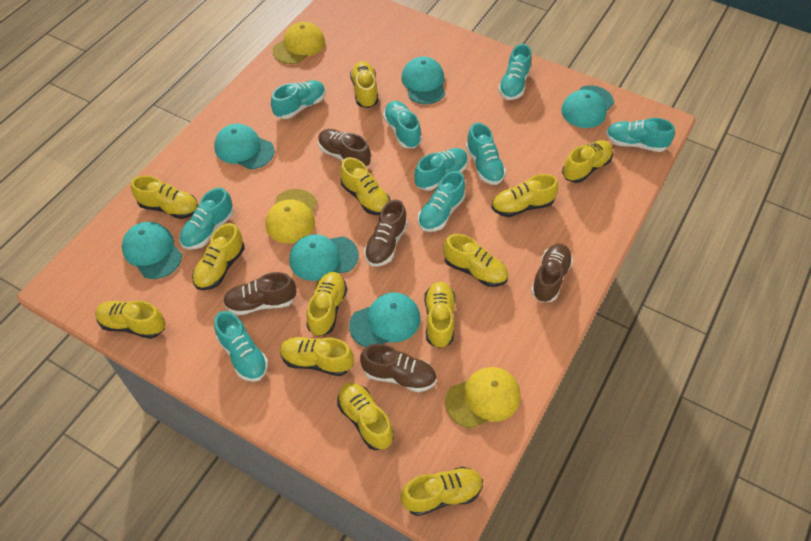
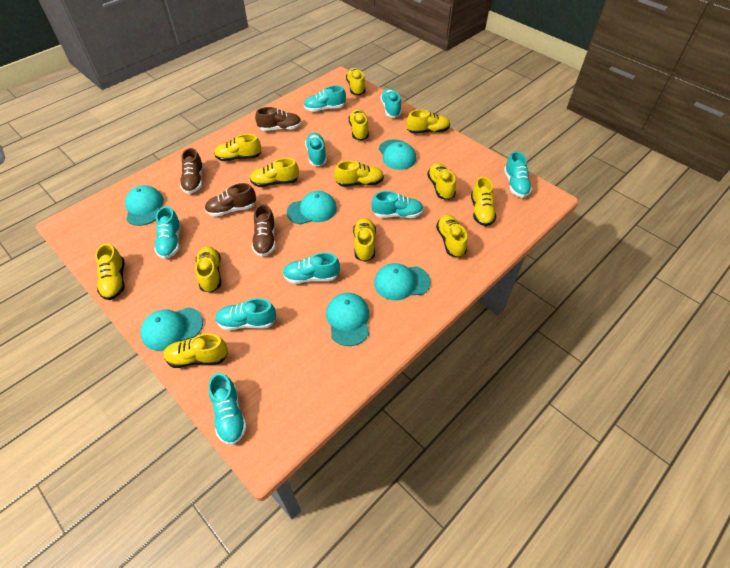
brown shoe: 5 -> 4
yellow cap: 3 -> 0

